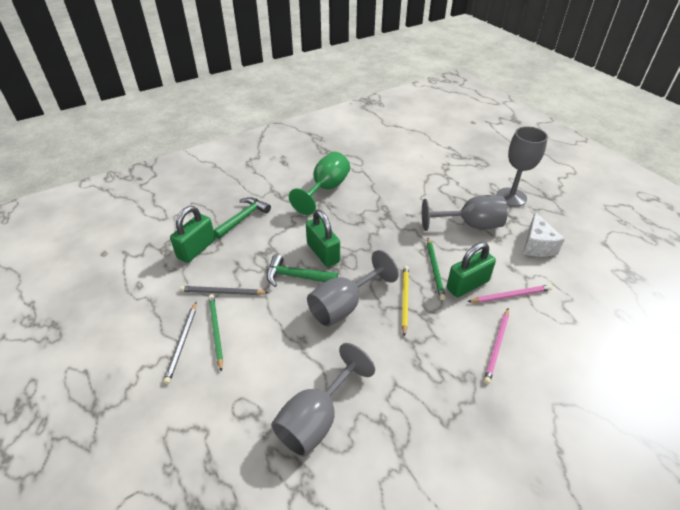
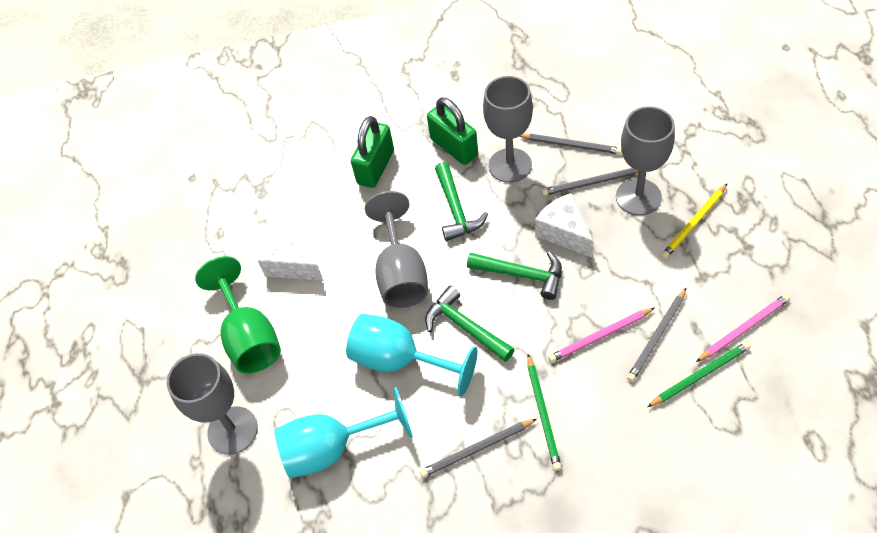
green hammer: 2 -> 3
green padlock: 3 -> 2
grey pencil: 2 -> 4
turquoise goblet: 0 -> 2
white cheese: 1 -> 2

